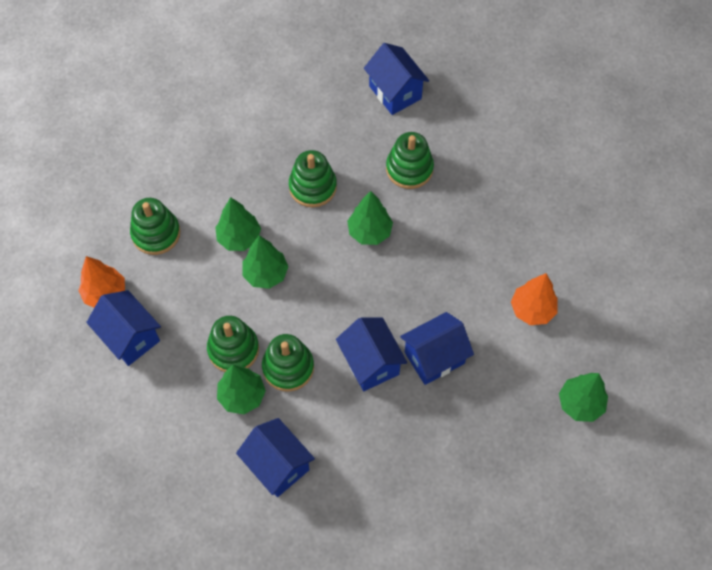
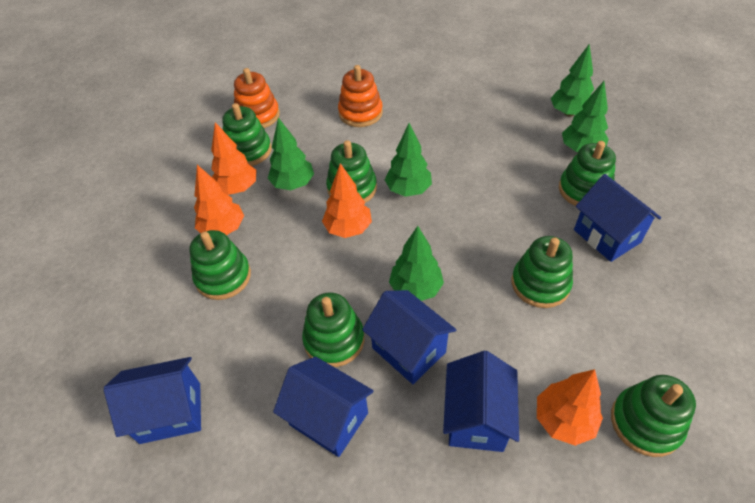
green stacking toy: 5 -> 7
orange stacking toy: 0 -> 2
orange tree: 2 -> 4

